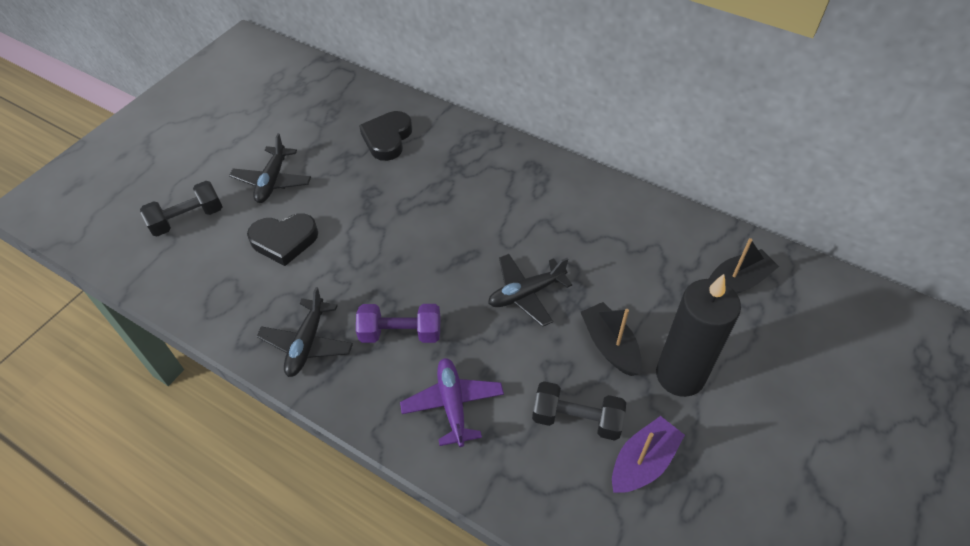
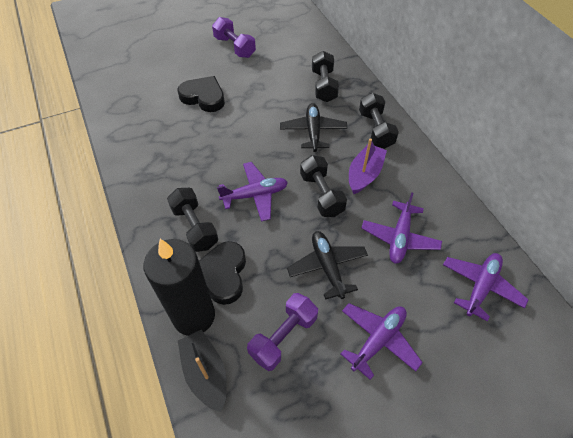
black boat: 2 -> 1
black dumbbell: 2 -> 4
black plane: 3 -> 2
purple dumbbell: 1 -> 2
purple plane: 1 -> 4

